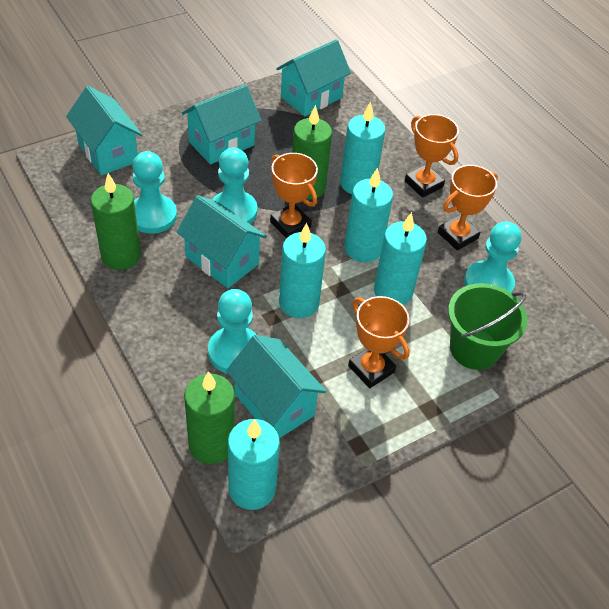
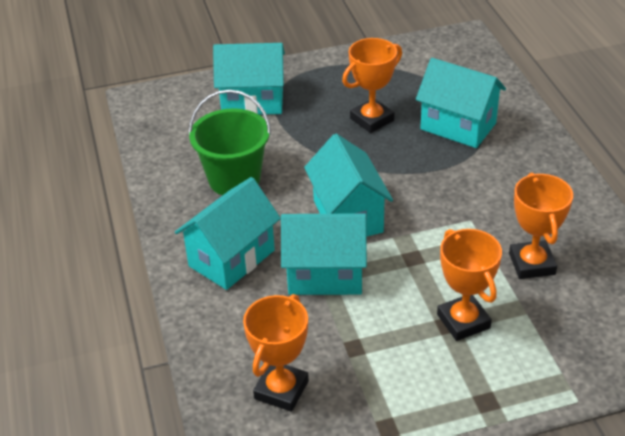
green candle: 3 -> 0
turquoise candle: 5 -> 0
turquoise pawn: 4 -> 0

